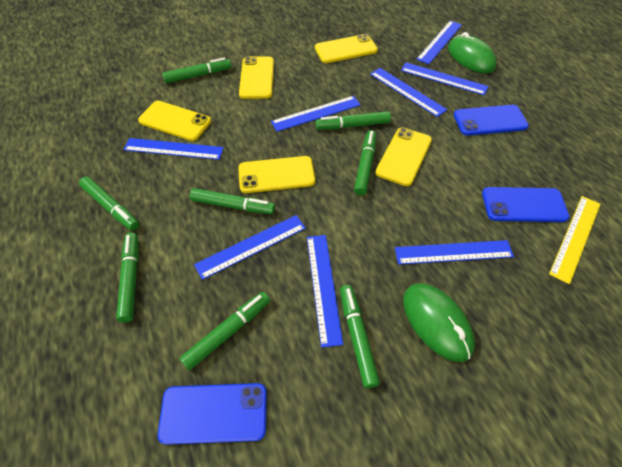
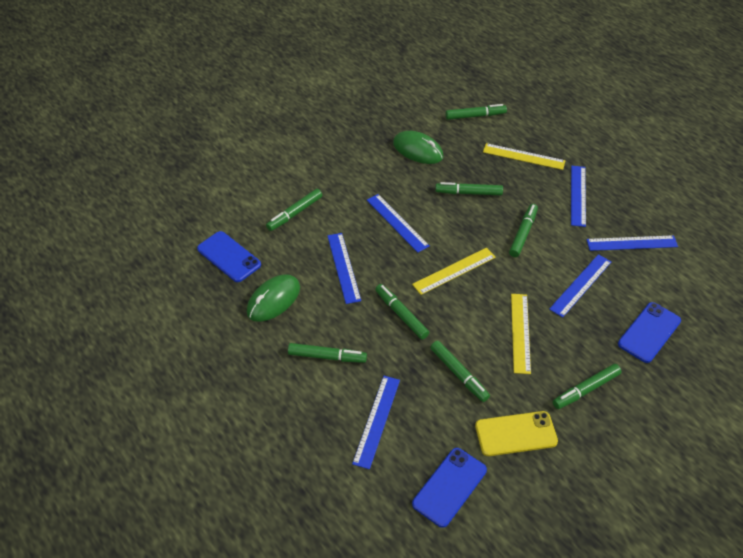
blue ruler: 8 -> 6
yellow phone: 5 -> 1
yellow ruler: 1 -> 3

